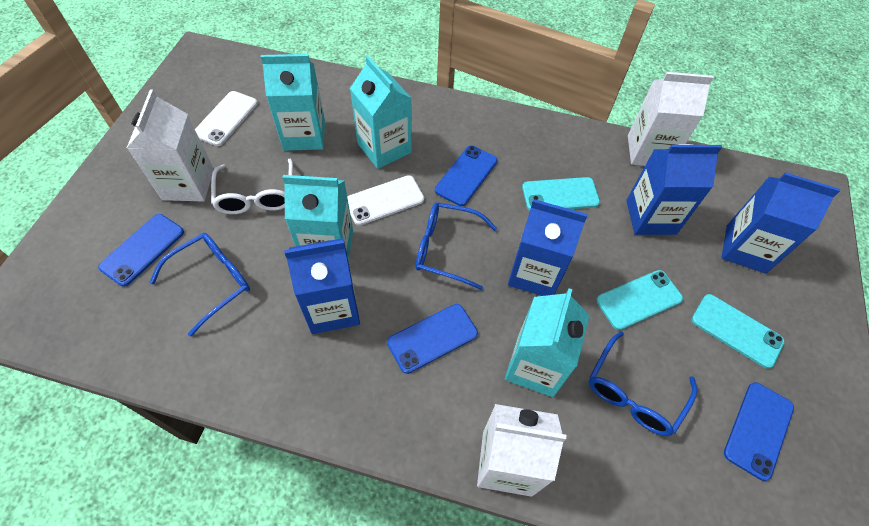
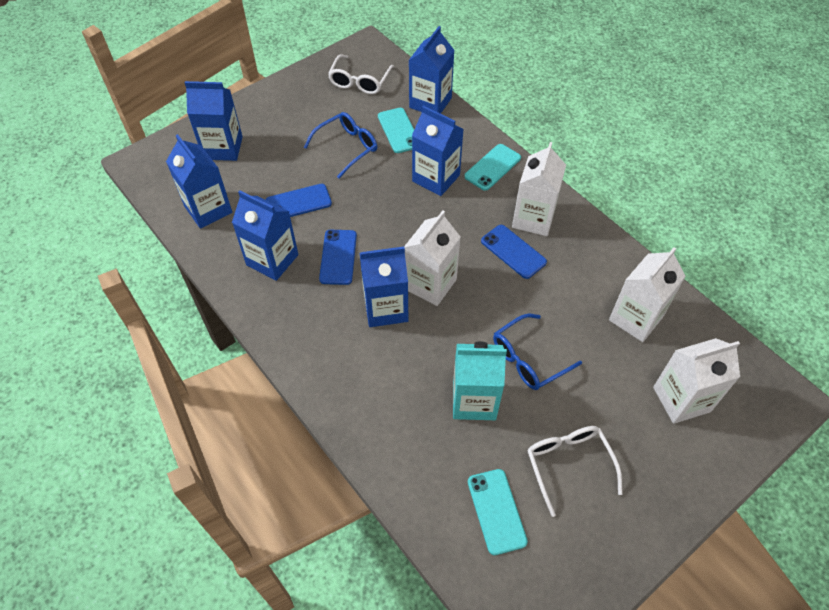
blue carton: 4 -> 6
blue glasses: 3 -> 2
blue phone: 4 -> 3
turquoise carton: 4 -> 1
white carton: 3 -> 4
white glasses: 1 -> 2
white phone: 2 -> 0

